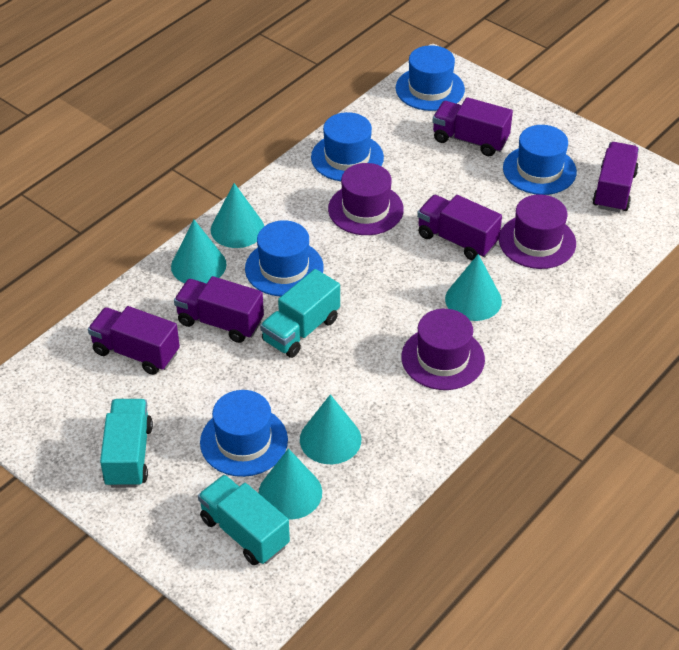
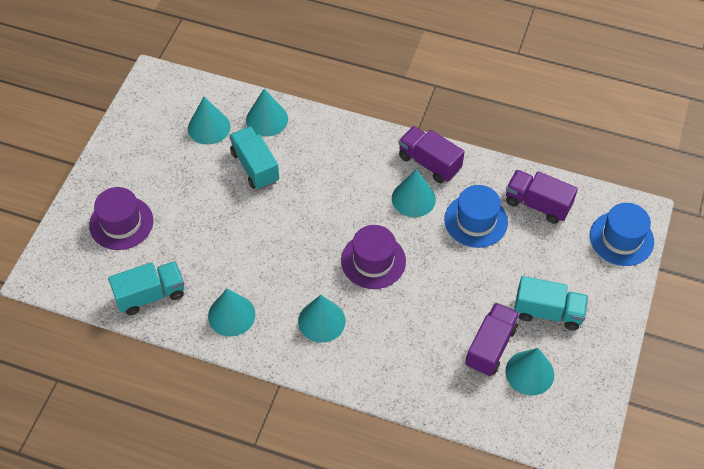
blue hat: 5 -> 2
purple hat: 3 -> 2
purple truck: 5 -> 3
turquoise cone: 5 -> 6

